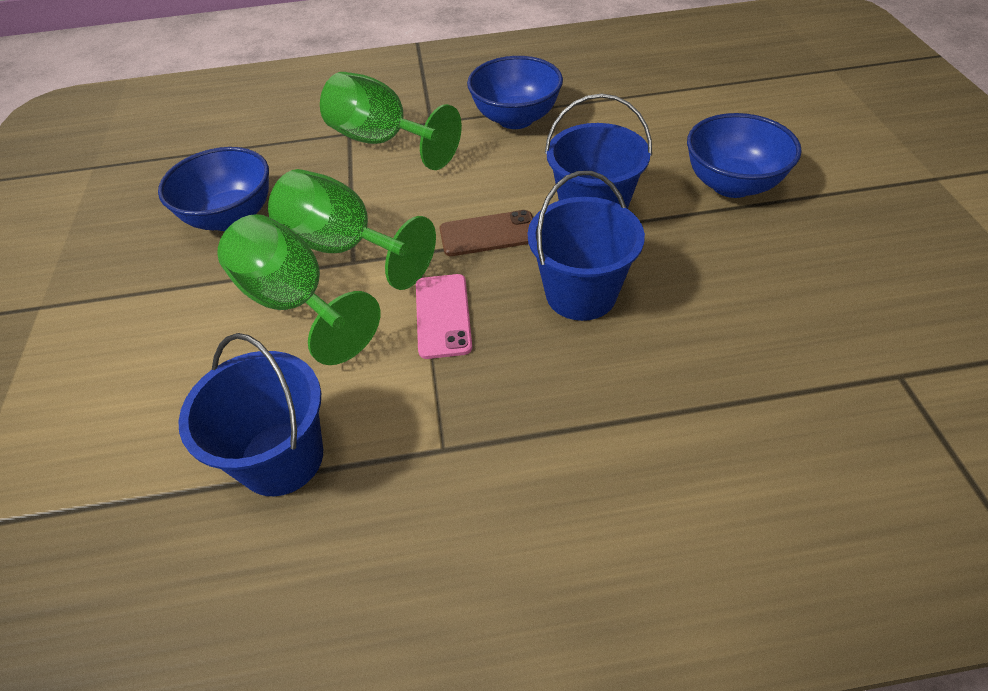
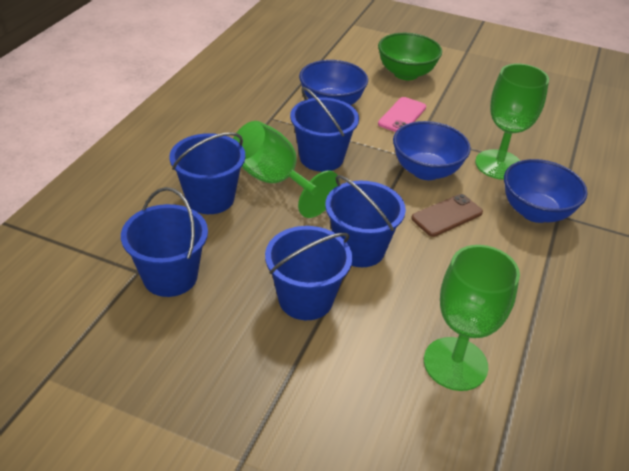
blue bucket: 3 -> 5
green bowl: 0 -> 1

